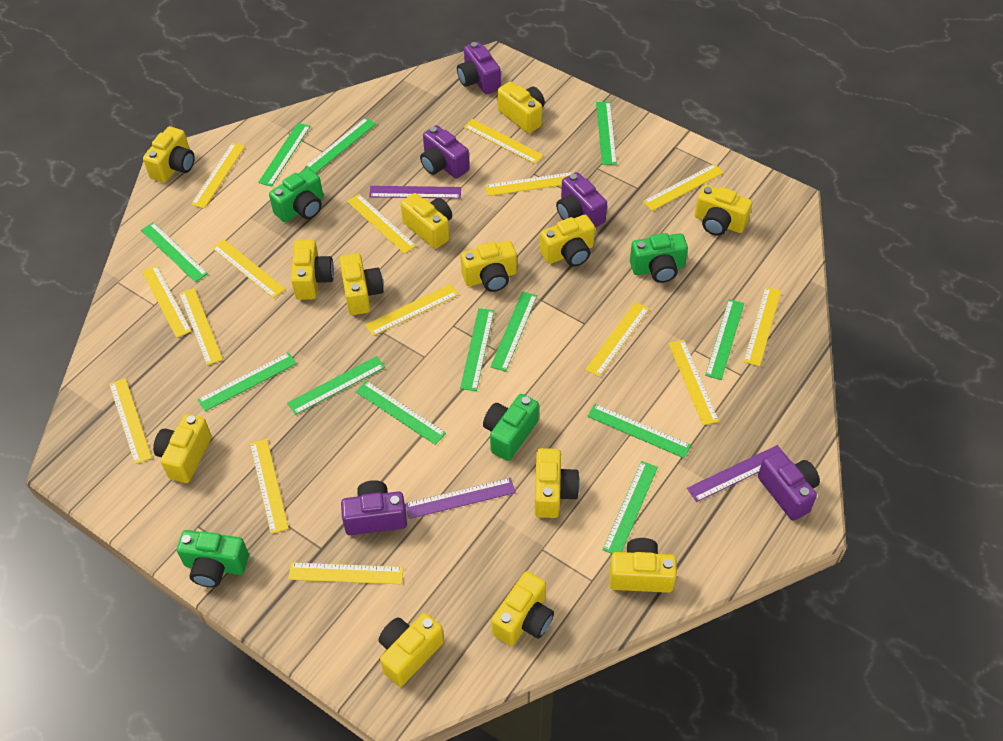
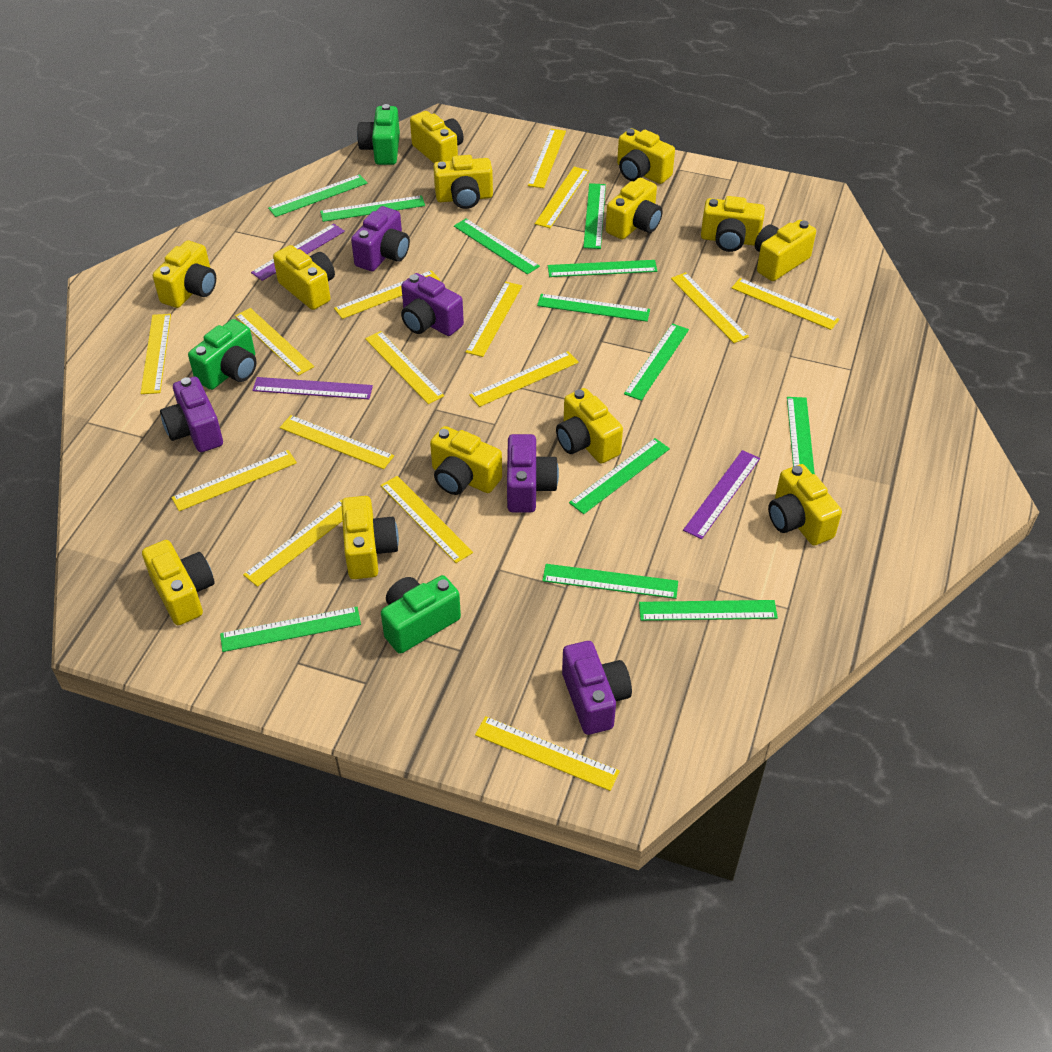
green camera: 4 -> 3

